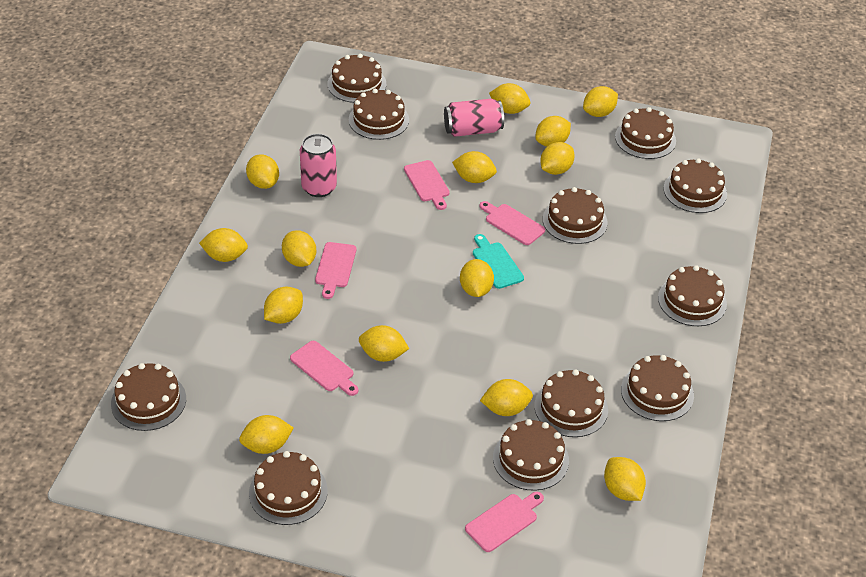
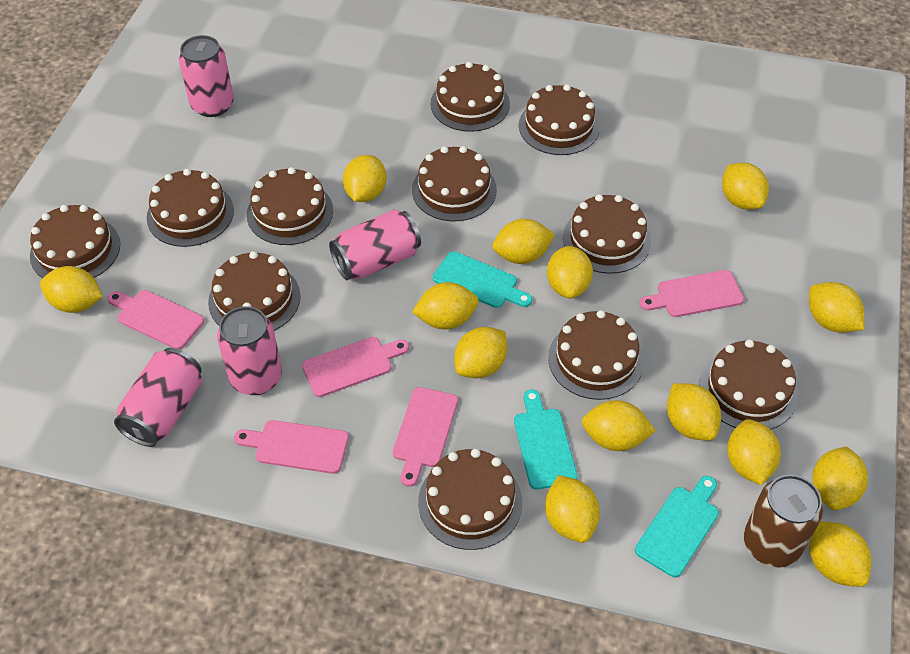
brown can: 0 -> 1
pink can: 2 -> 4
turquoise cutting board: 1 -> 3

